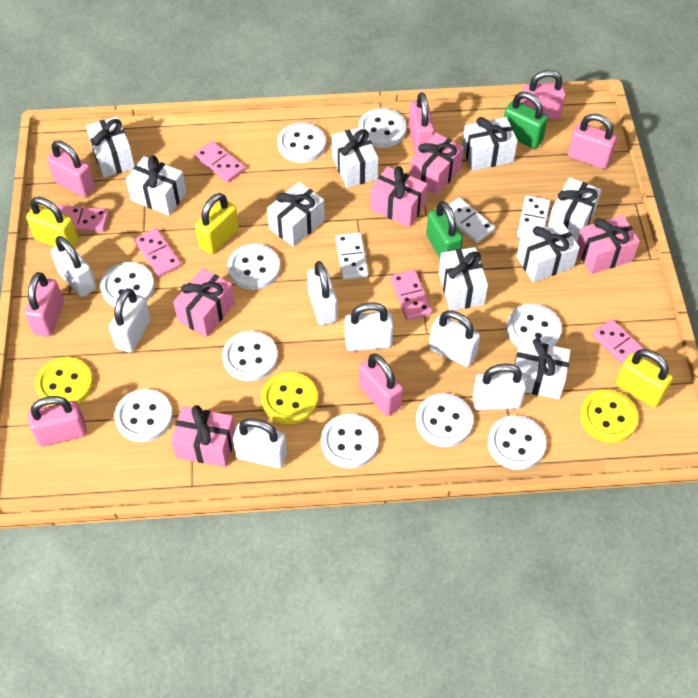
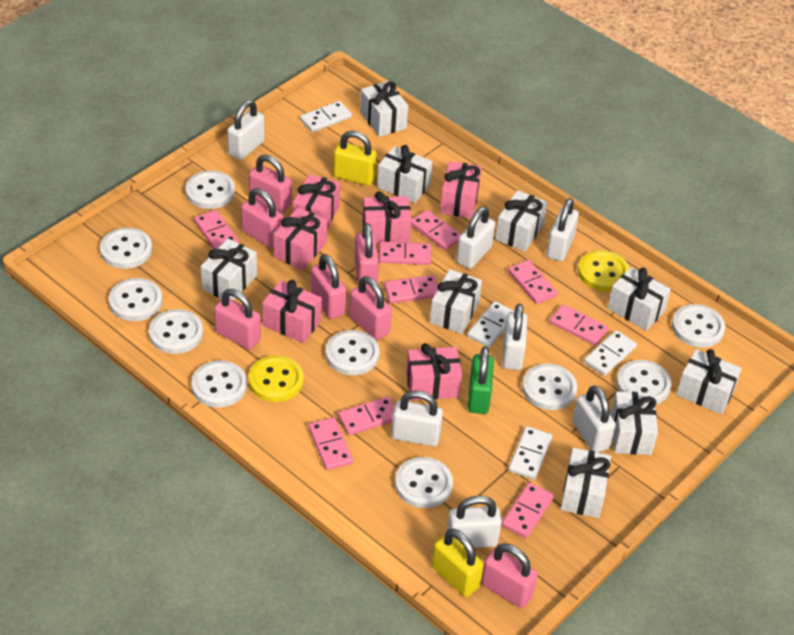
green padlock: 2 -> 1
pink domino: 5 -> 9
pink gift: 5 -> 6
white domino: 3 -> 4
yellow button: 3 -> 2
yellow padlock: 3 -> 2

